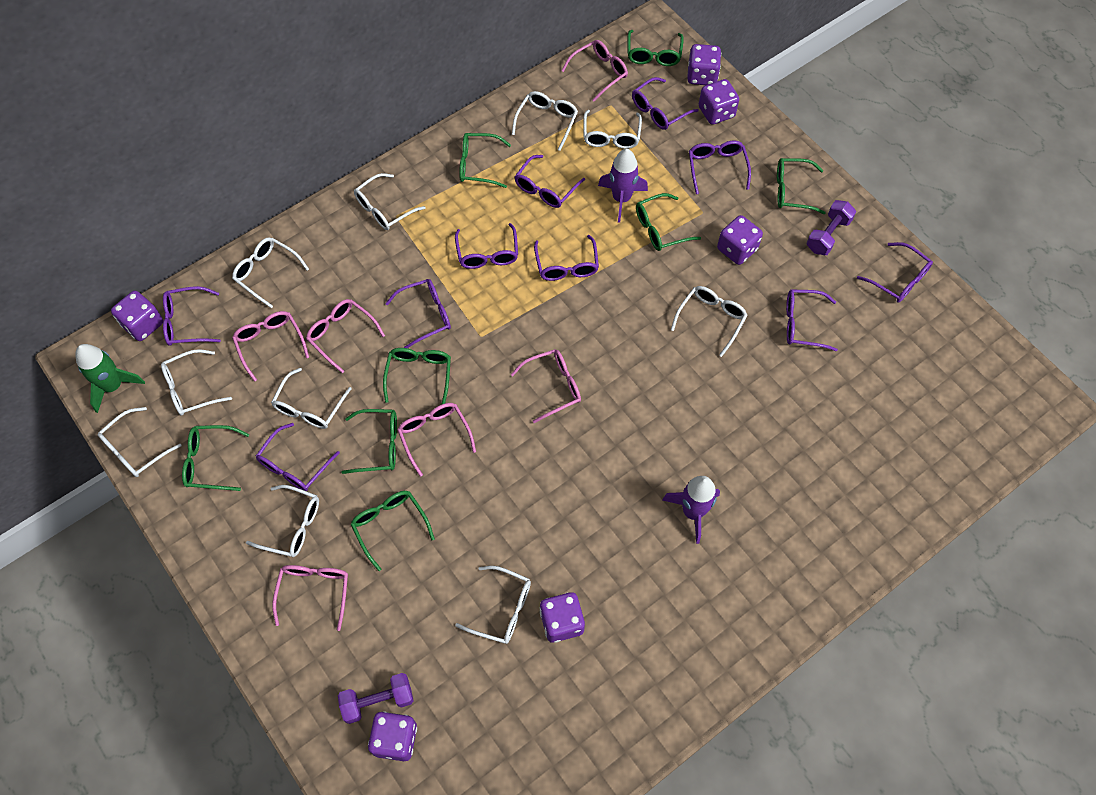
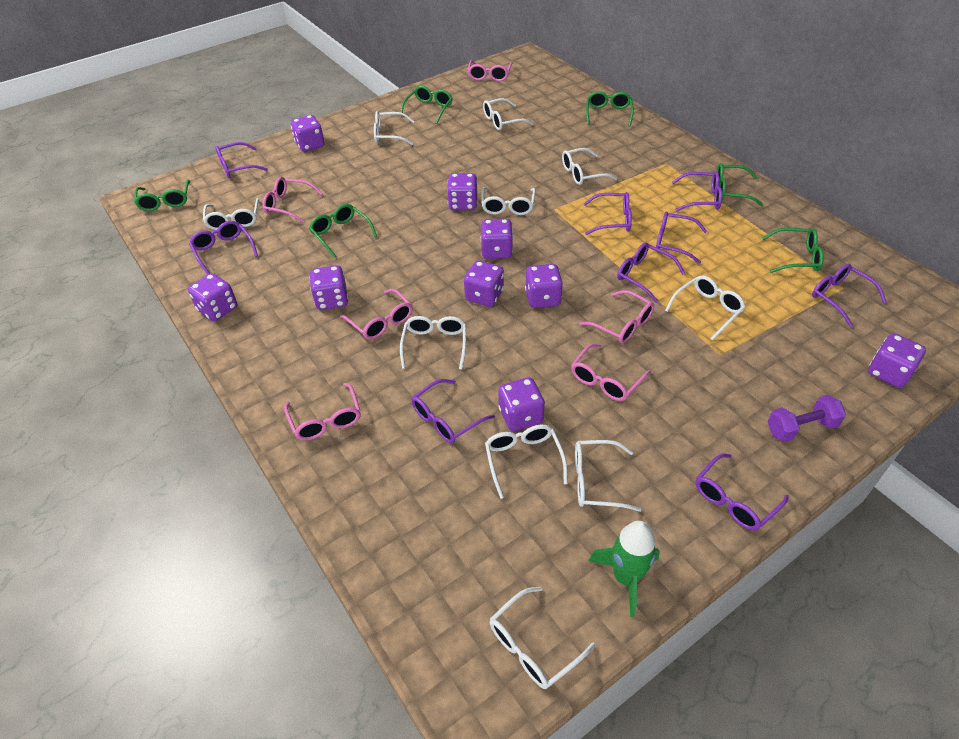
green glasses: 8 -> 6
purple dice: 6 -> 9
purple dumbbell: 2 -> 1
purple glasses: 10 -> 9
purple rocket: 2 -> 0

